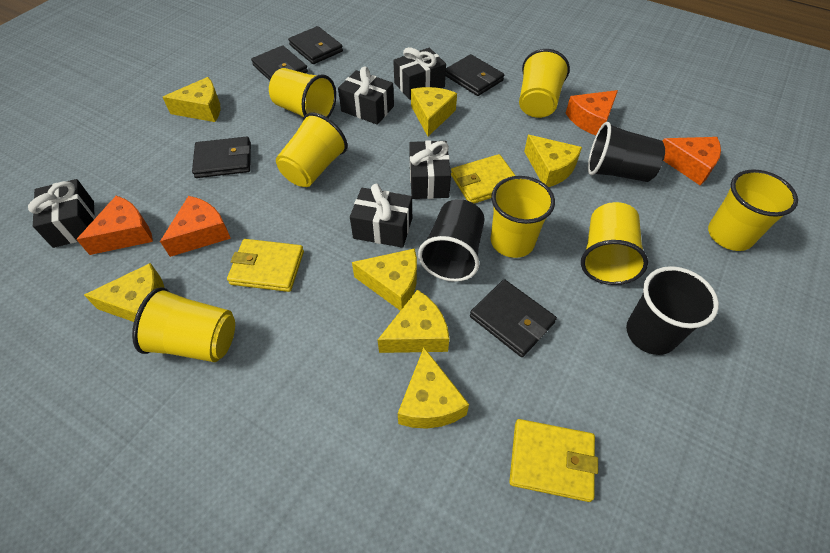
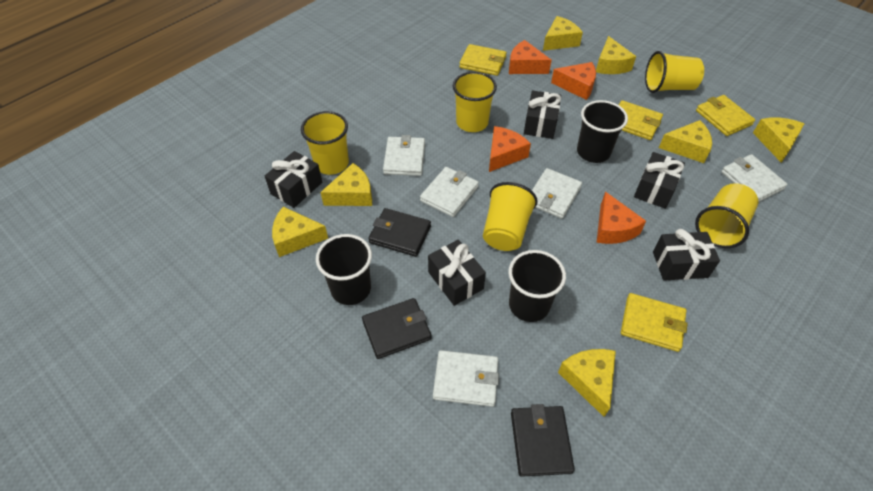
black wallet: 5 -> 3
white wallet: 0 -> 5
yellow cup: 7 -> 5
yellow wallet: 3 -> 4

